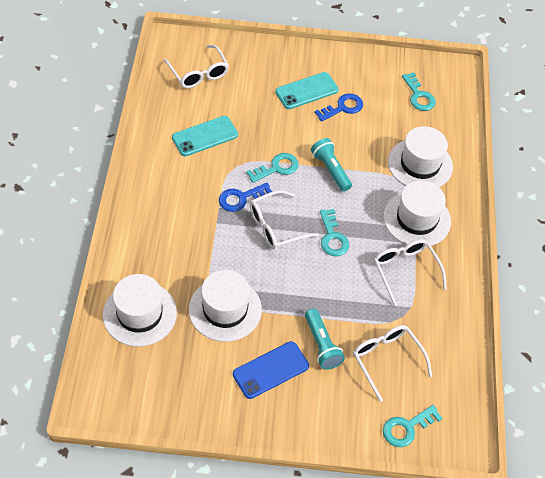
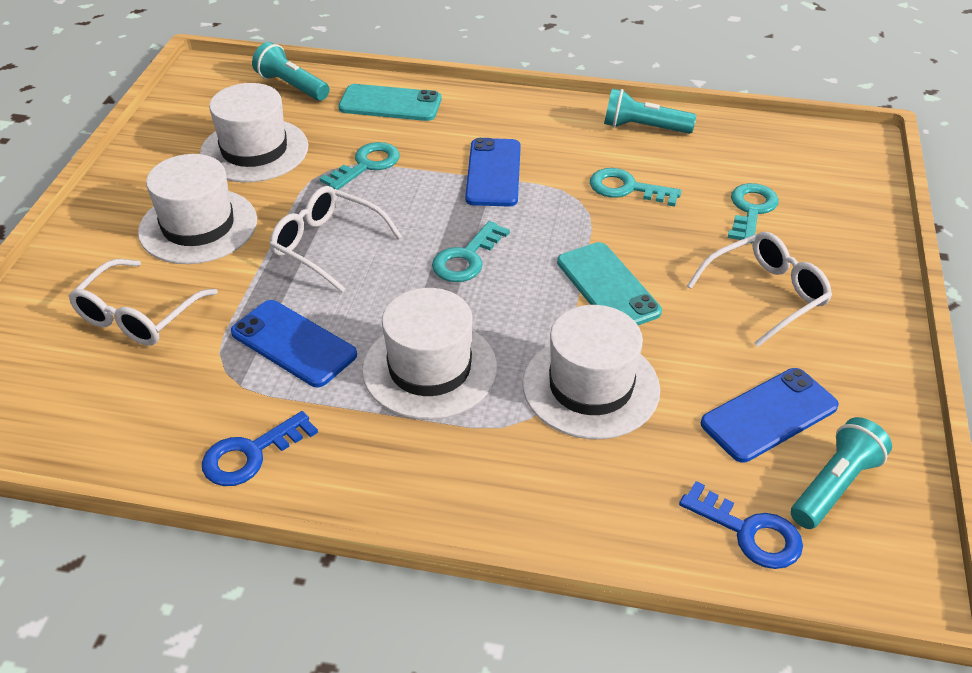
blue phone: 1 -> 3
turquoise flashlight: 2 -> 3
white glasses: 4 -> 3

